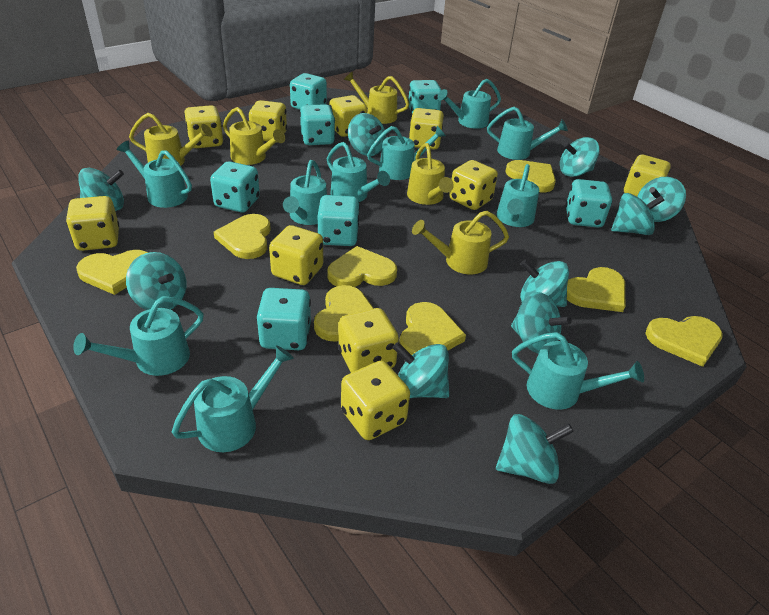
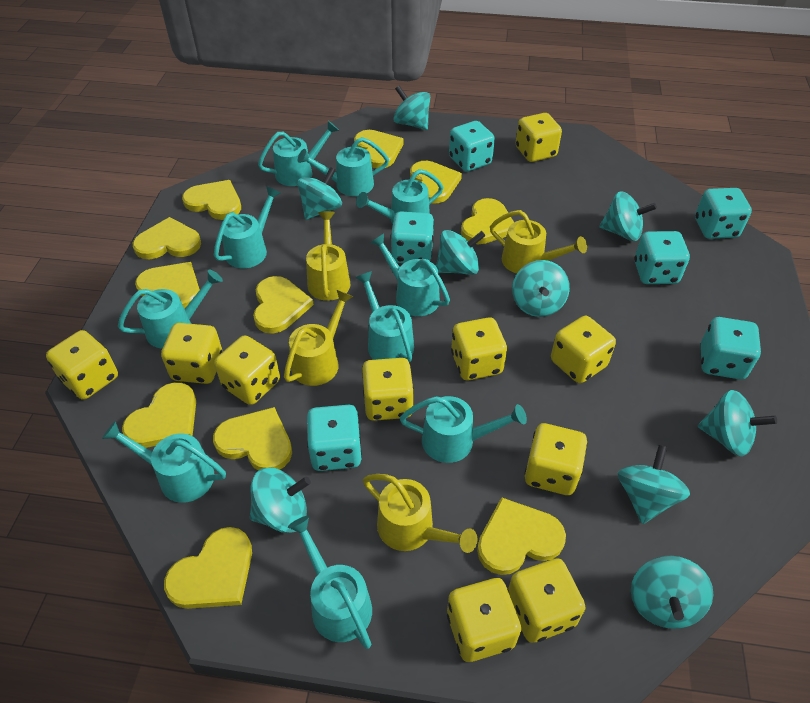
turquoise dice: 7 -> 6
turquoise spinning top: 10 -> 9
yellow heart: 8 -> 11
yellow watering can: 5 -> 4

